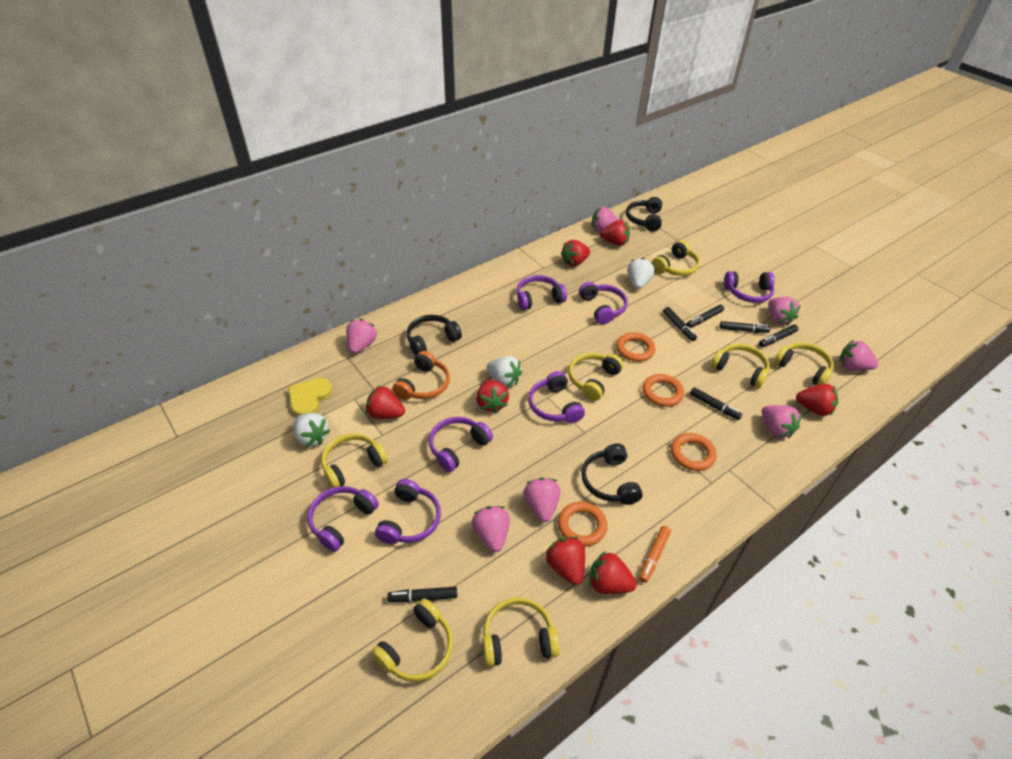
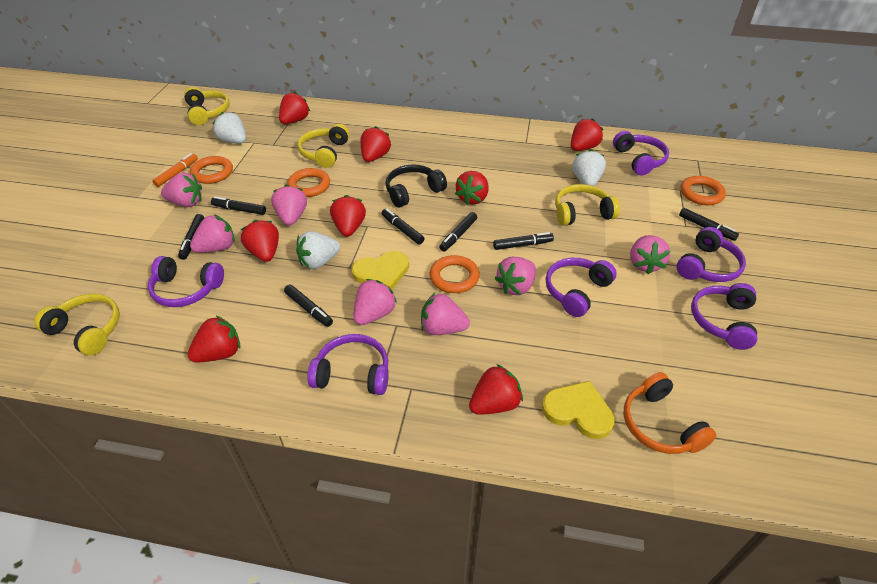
black headphones: 3 -> 1
black marker: 6 -> 7
purple headphones: 7 -> 6
red strawberry: 7 -> 8
yellow headphones: 7 -> 4
yellow heart: 1 -> 2

